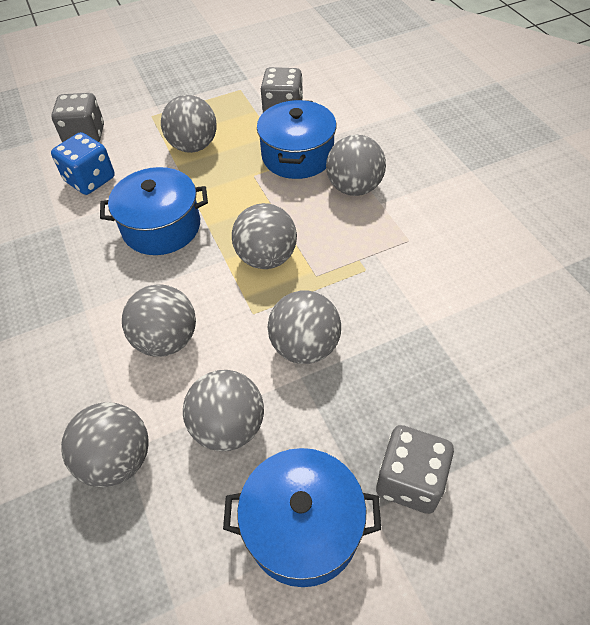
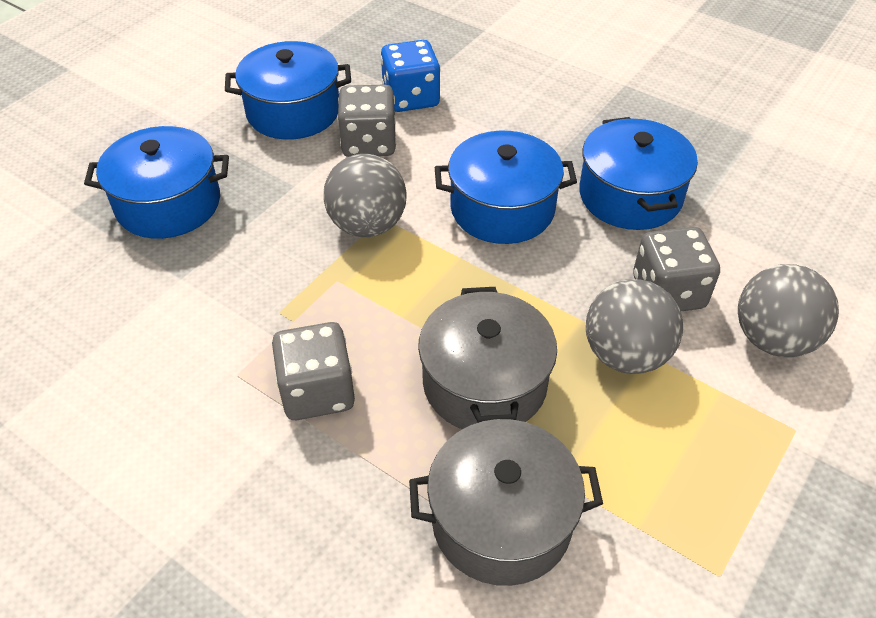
blue pot: 3 -> 4
grey ball: 7 -> 3
grey pot: 0 -> 2

